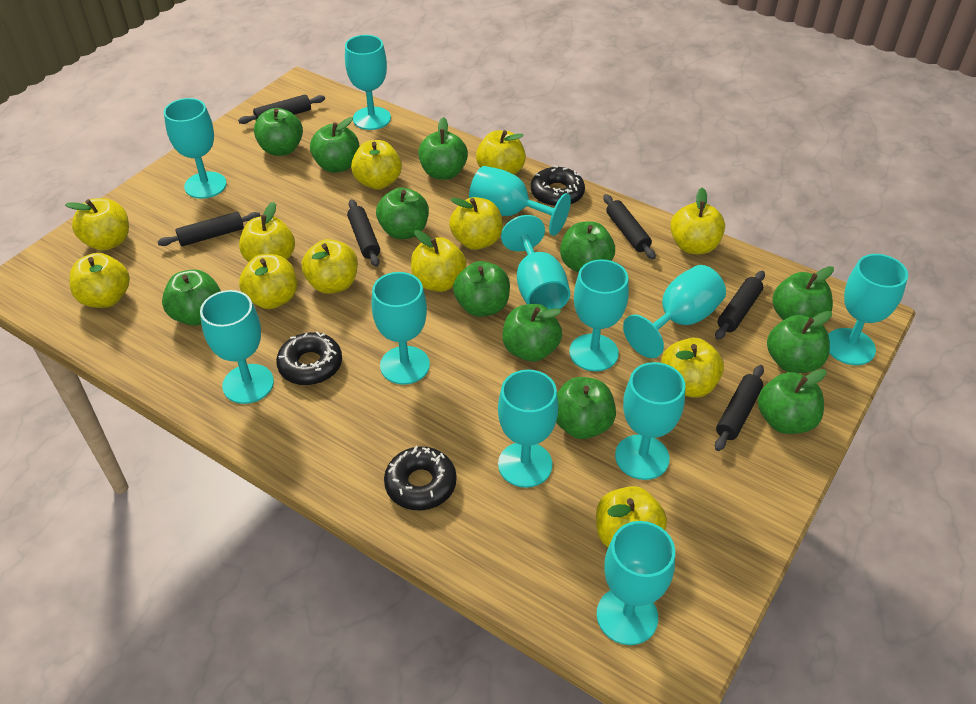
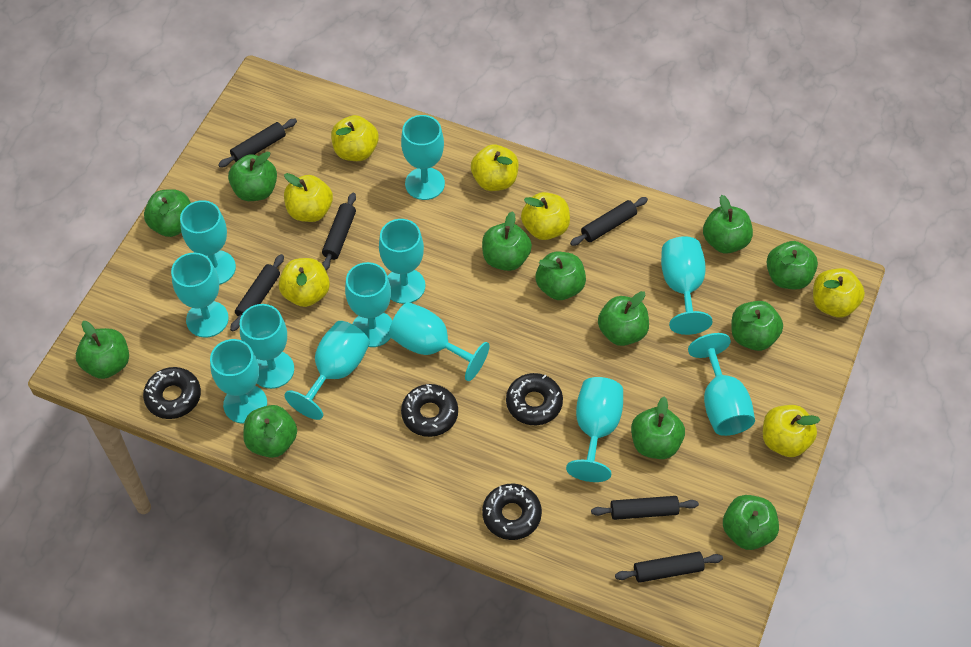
black donut: 3 -> 4
yellow apple: 12 -> 7

